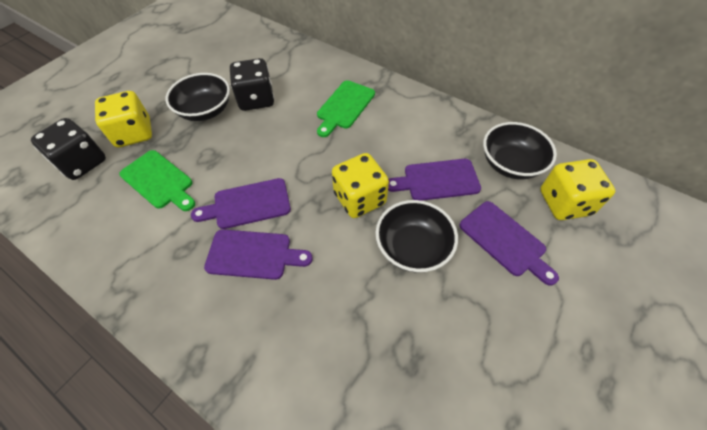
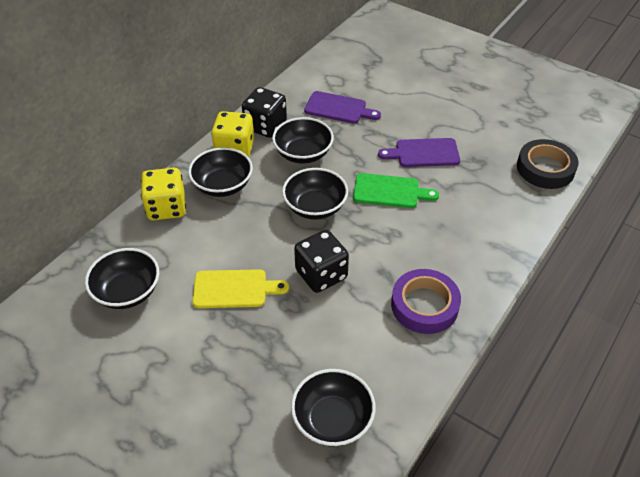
black bowl: 3 -> 5
black tape: 0 -> 1
green cutting board: 2 -> 1
purple cutting board: 4 -> 2
purple tape: 0 -> 1
yellow cutting board: 0 -> 1
yellow dice: 3 -> 2

